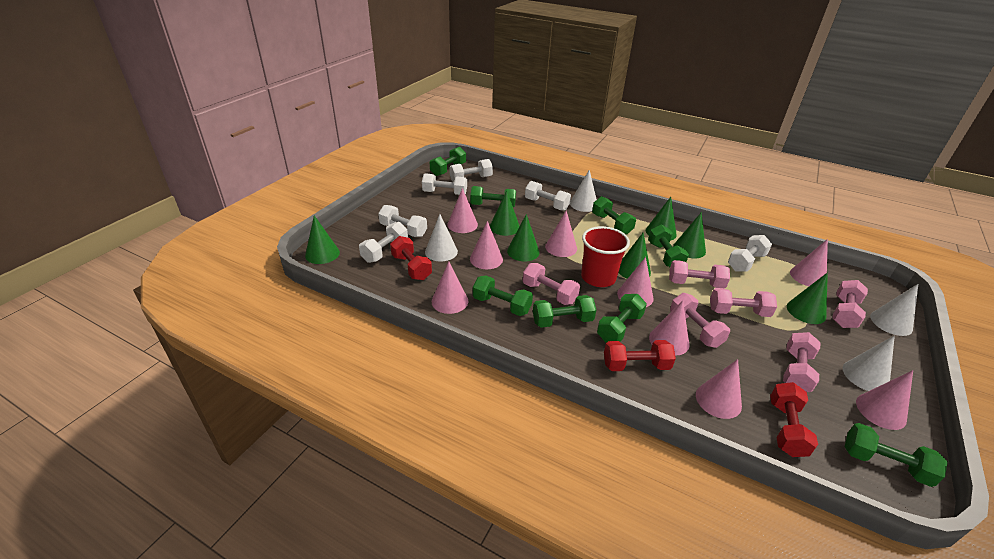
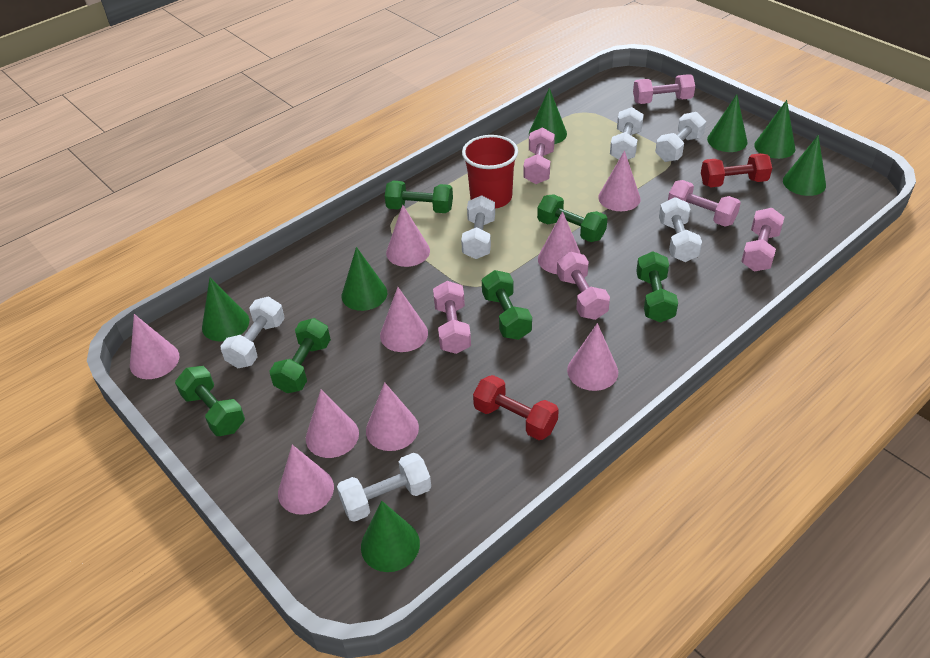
green dumbbell: 8 -> 6
red dumbbell: 3 -> 2
white cone: 4 -> 0

